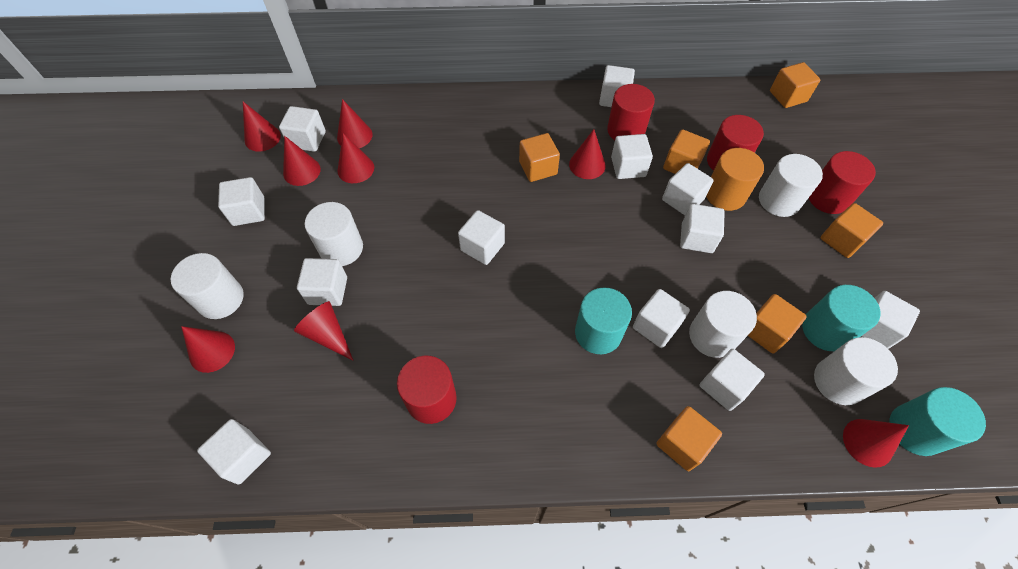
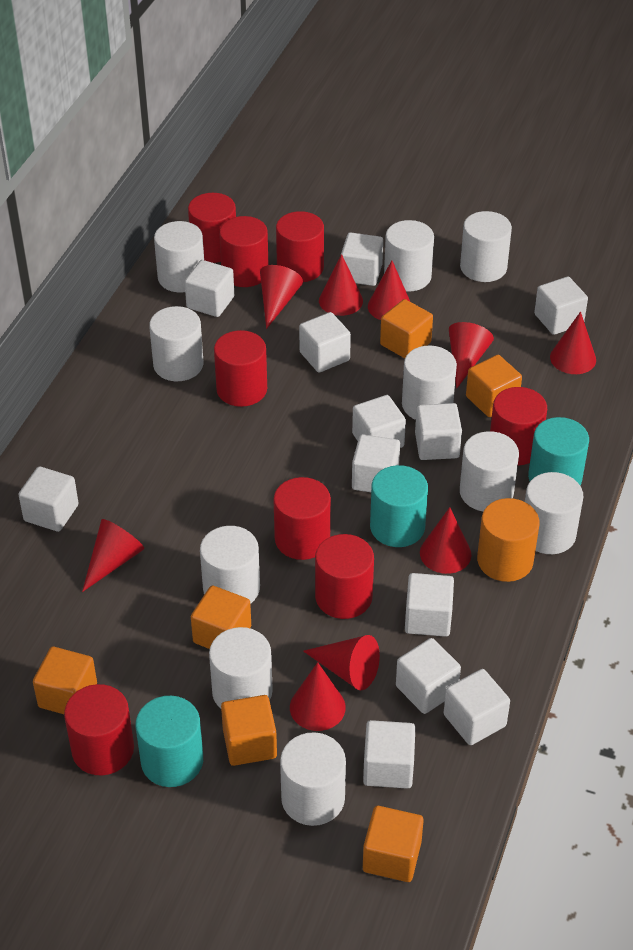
red cone: 8 -> 9
red cylinder: 4 -> 8
white cylinder: 5 -> 10

